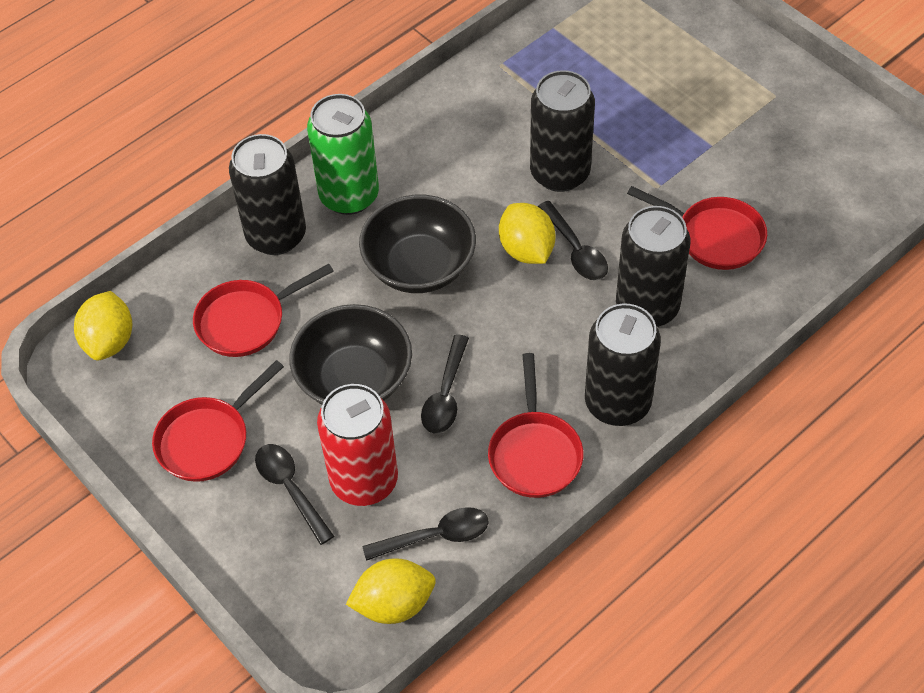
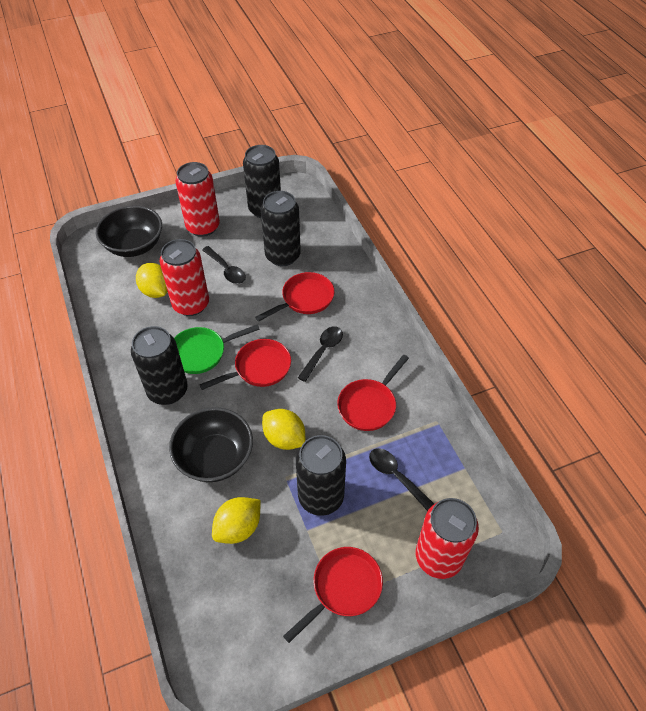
black spoon: 4 -> 3
green can: 1 -> 0
green pan: 0 -> 1
red can: 1 -> 3

